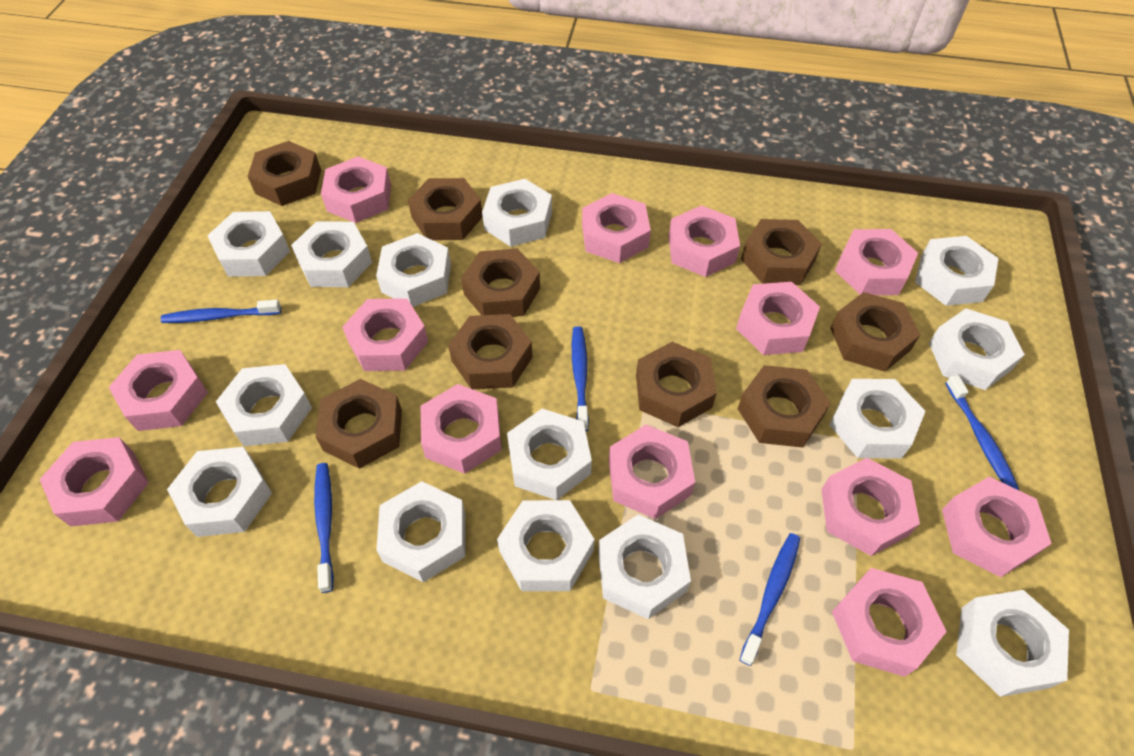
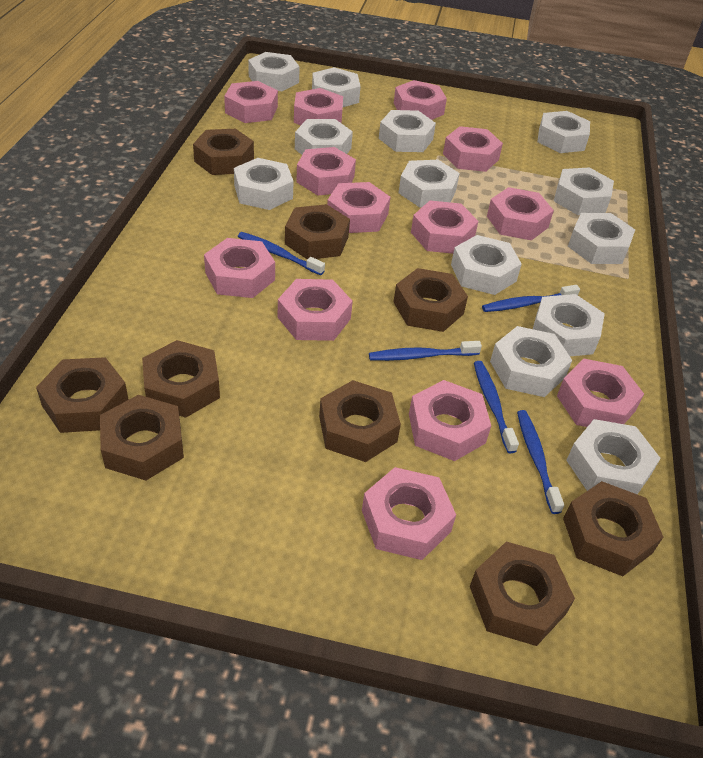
white nut: 14 -> 13

